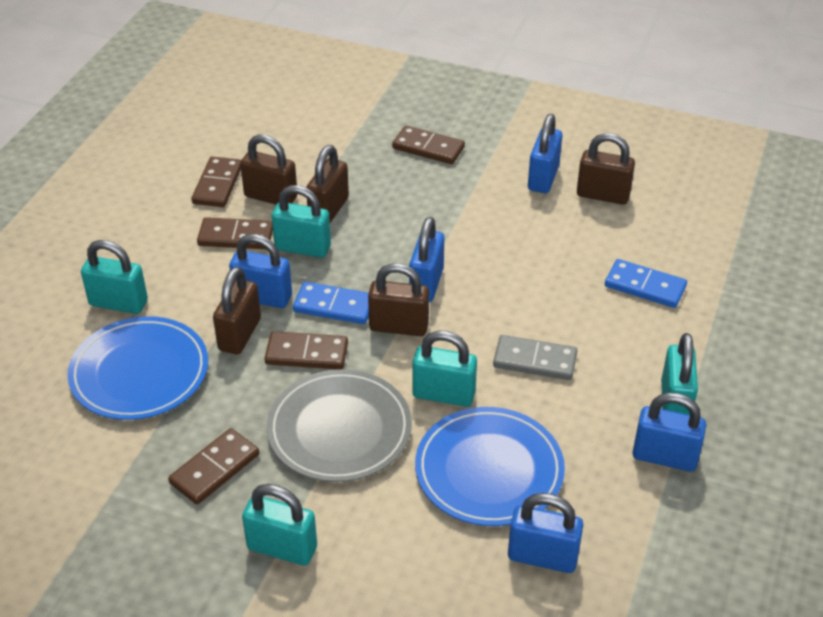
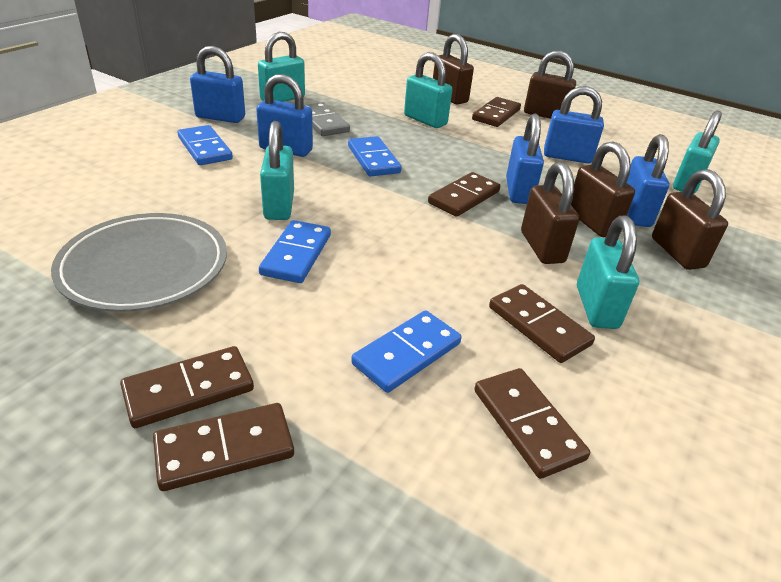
blue domino: 2 -> 4
blue plate: 2 -> 0
brown domino: 5 -> 6

